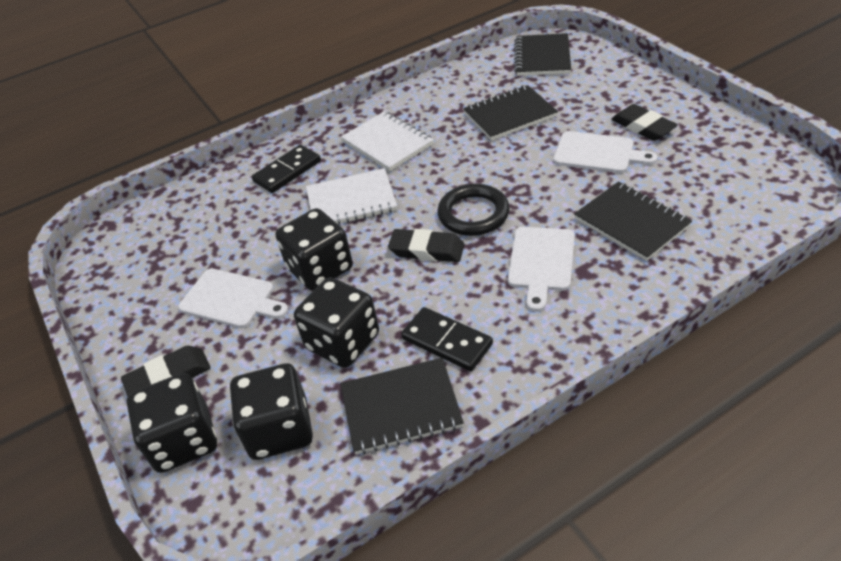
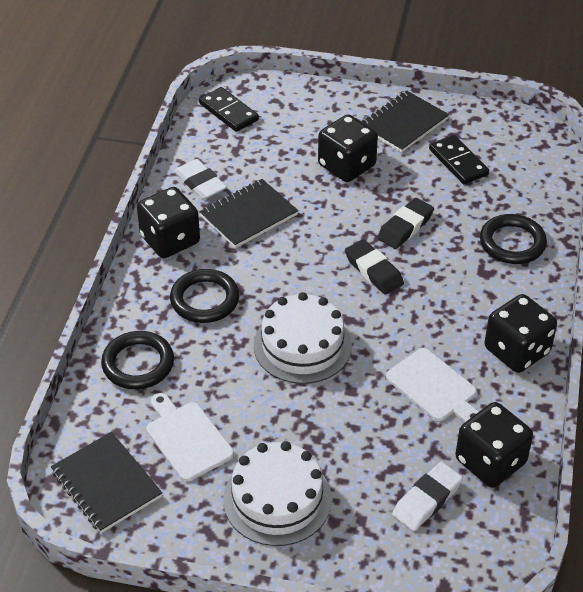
black eraser: 3 -> 2
black notebook: 4 -> 3
black ring: 1 -> 3
white cake: 0 -> 2
white cutting board: 3 -> 2
white eraser: 0 -> 2
white notebook: 2 -> 0

